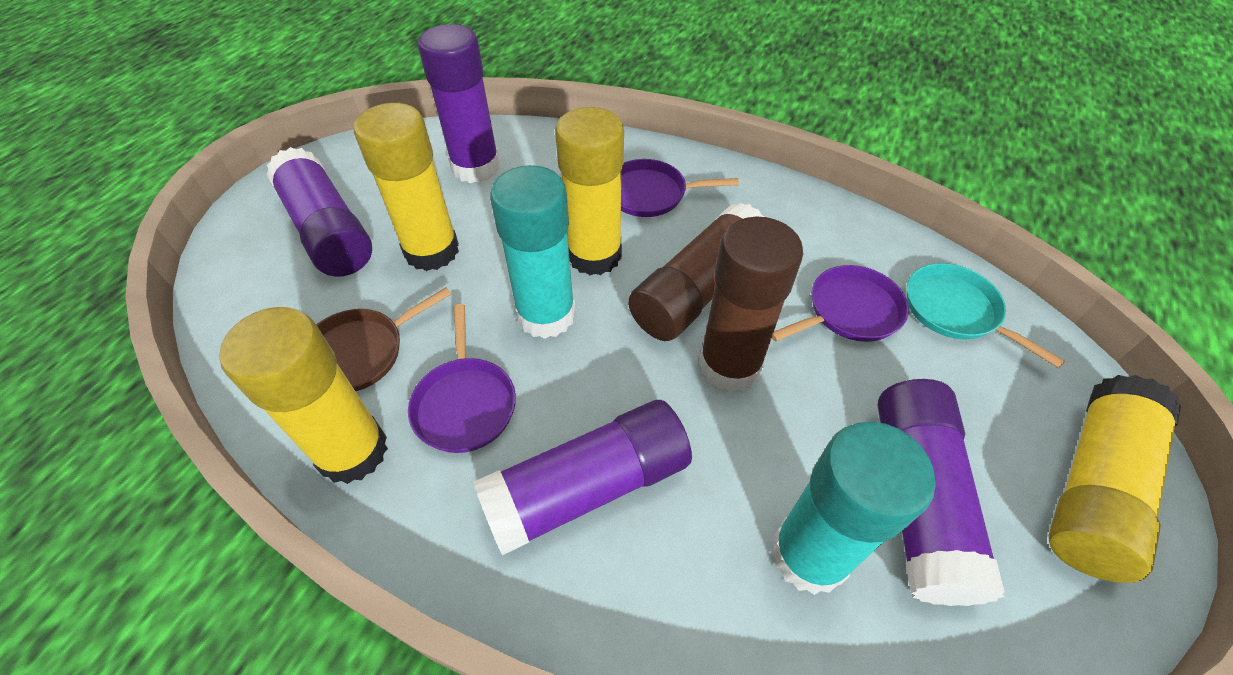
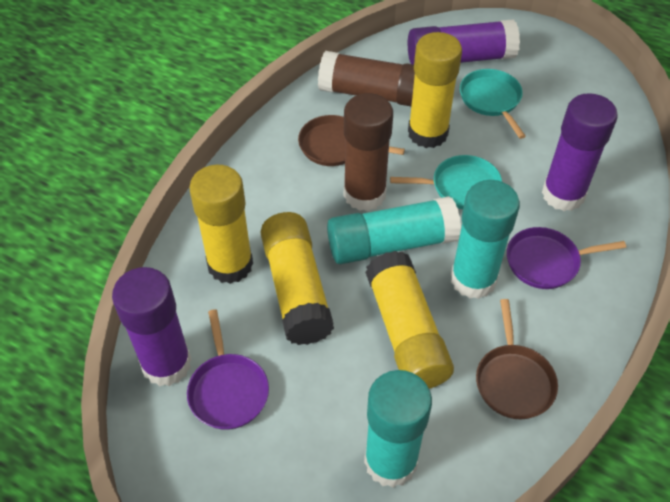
brown pan: 1 -> 2
purple glue stick: 4 -> 3
purple pan: 3 -> 2
turquoise glue stick: 2 -> 3
turquoise pan: 1 -> 2

